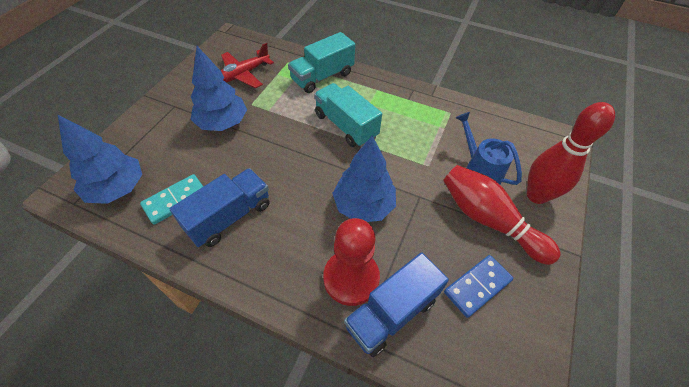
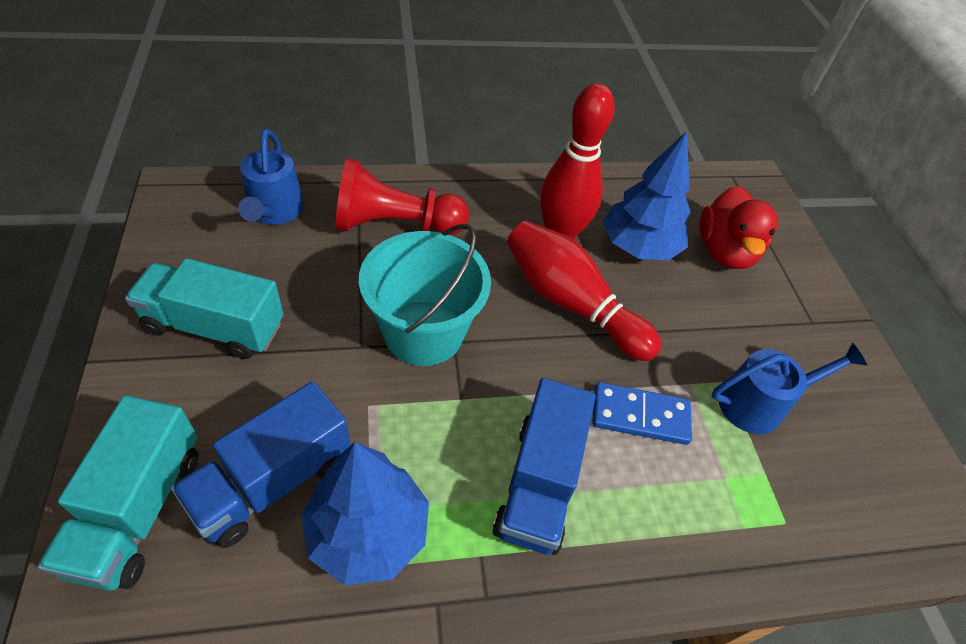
blue tree: 3 -> 2
blue watering can: 1 -> 2
red duck: 0 -> 1
red plane: 1 -> 0
turquoise bucket: 0 -> 1
turquoise domino: 1 -> 0

